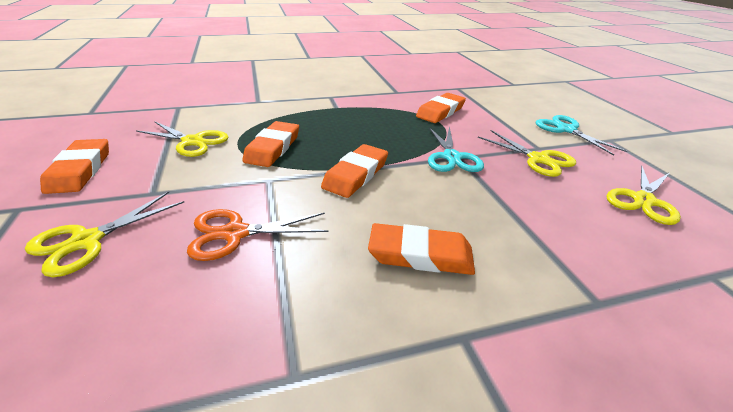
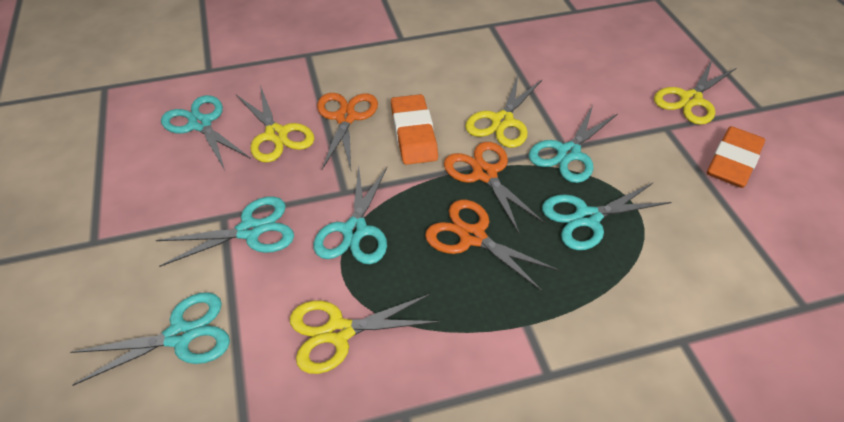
orange eraser: 5 -> 2
orange scissors: 1 -> 3
turquoise scissors: 2 -> 6

